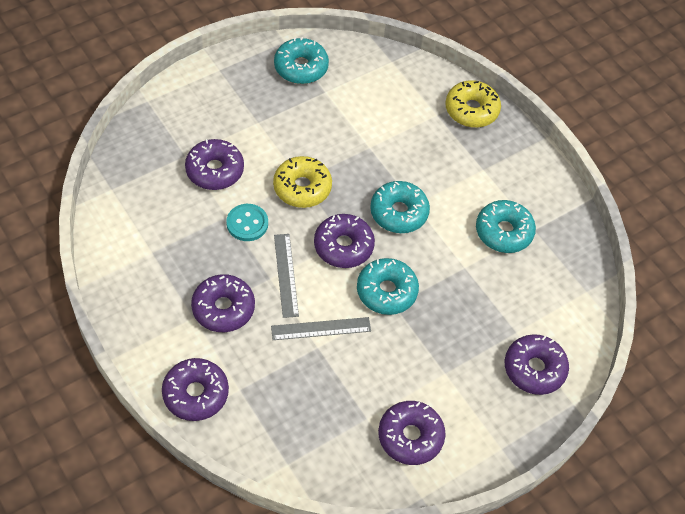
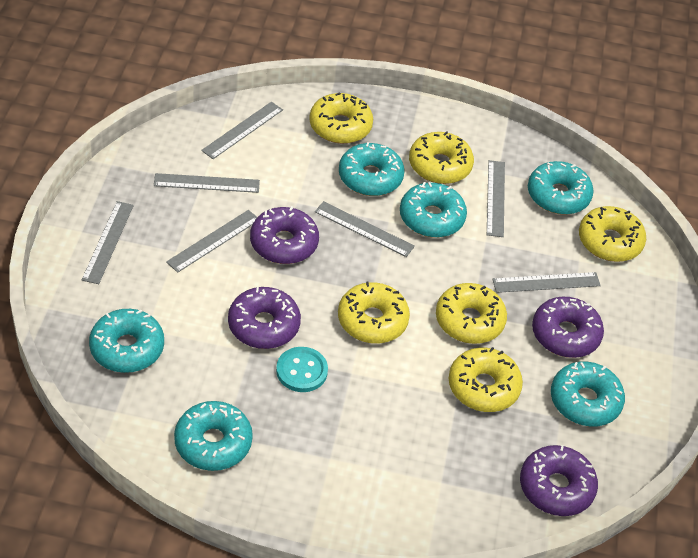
grey ruler: 2 -> 7
purple donut: 6 -> 4
turquoise donut: 4 -> 6
yellow donut: 2 -> 6

